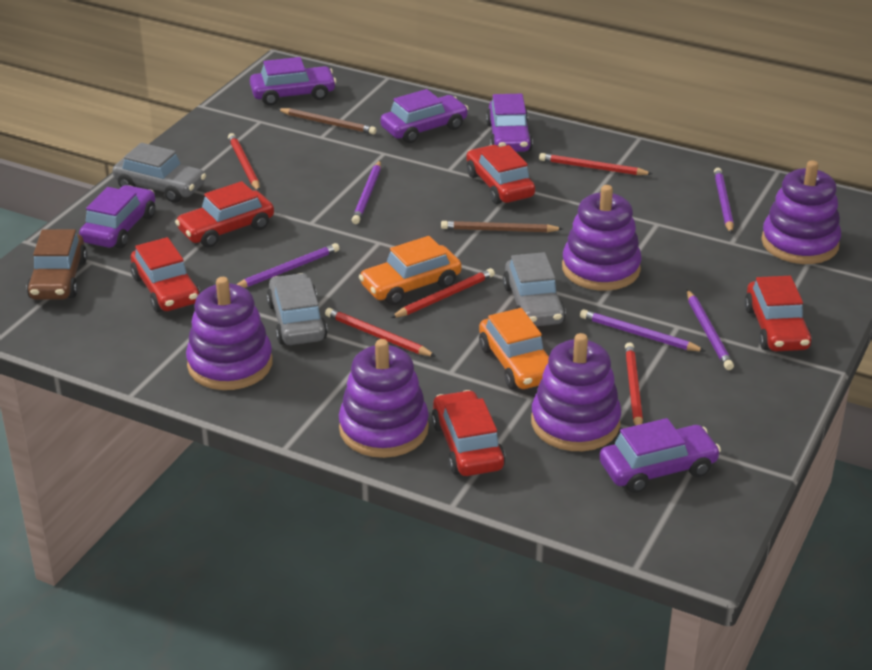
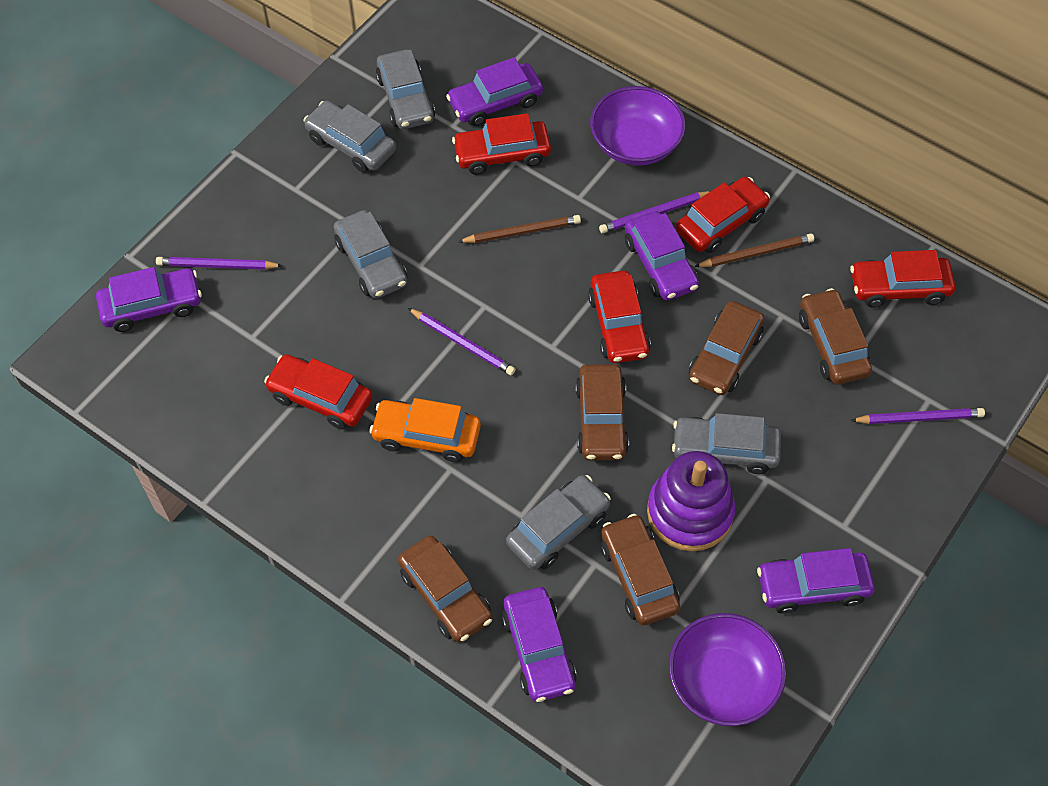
brown car: 1 -> 5
grey car: 3 -> 5
orange car: 2 -> 1
purple bowl: 0 -> 2
purple pencil: 5 -> 4
purple stacking toy: 5 -> 1
red pencil: 5 -> 0

